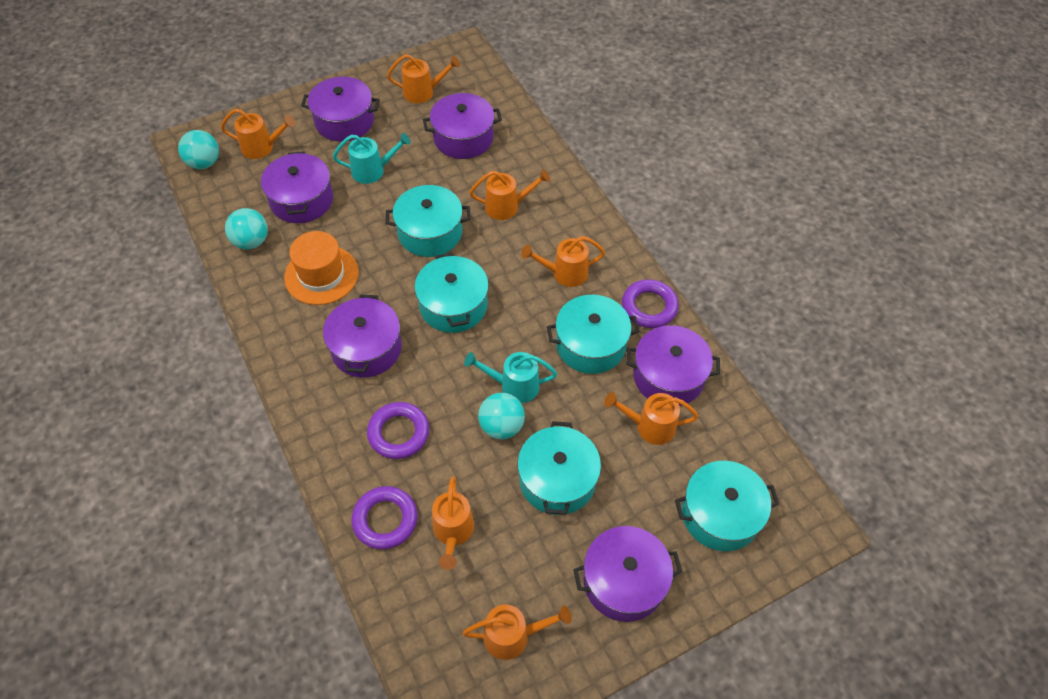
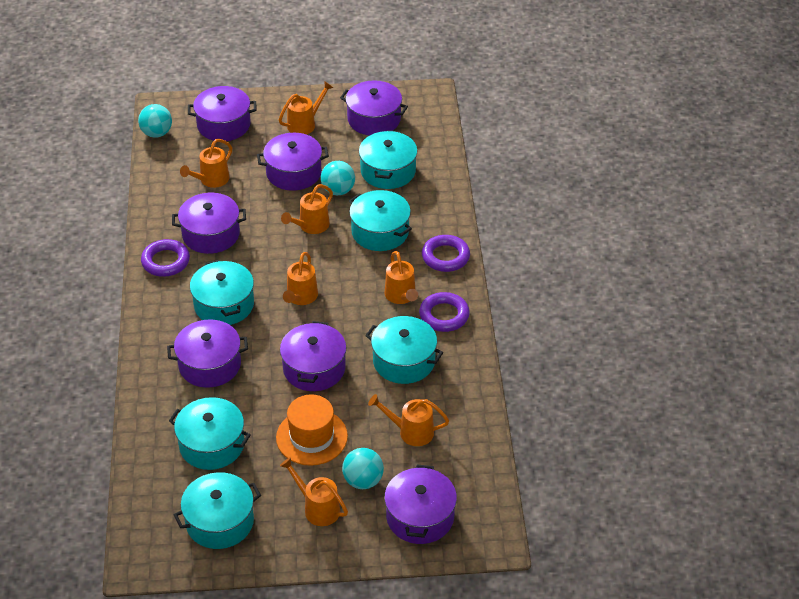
purple pot: 6 -> 7
turquoise pot: 5 -> 6
turquoise watering can: 2 -> 0

